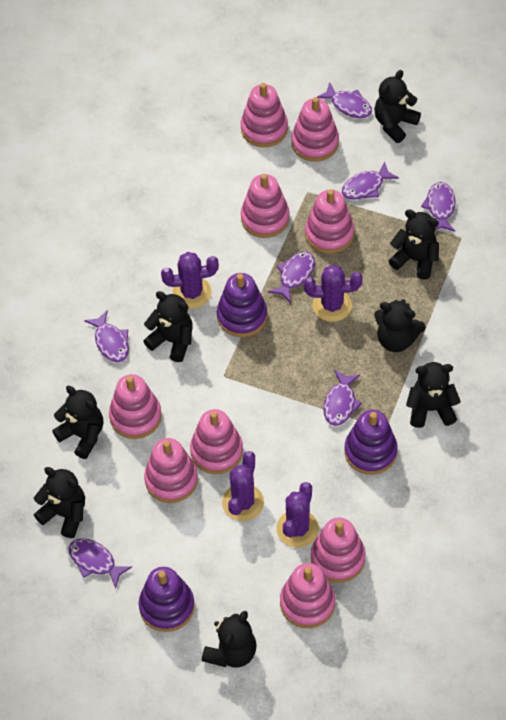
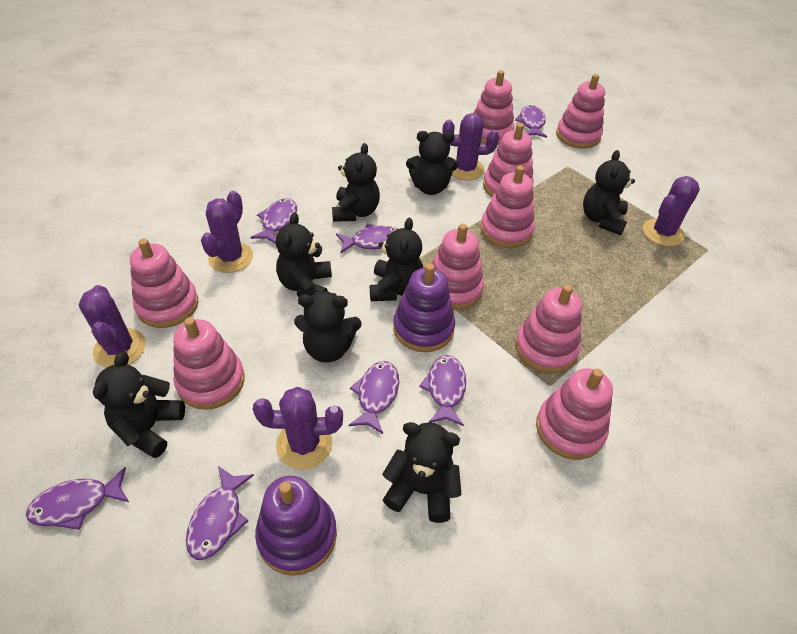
purple cactus: 4 -> 5
purple stacking toy: 3 -> 2

